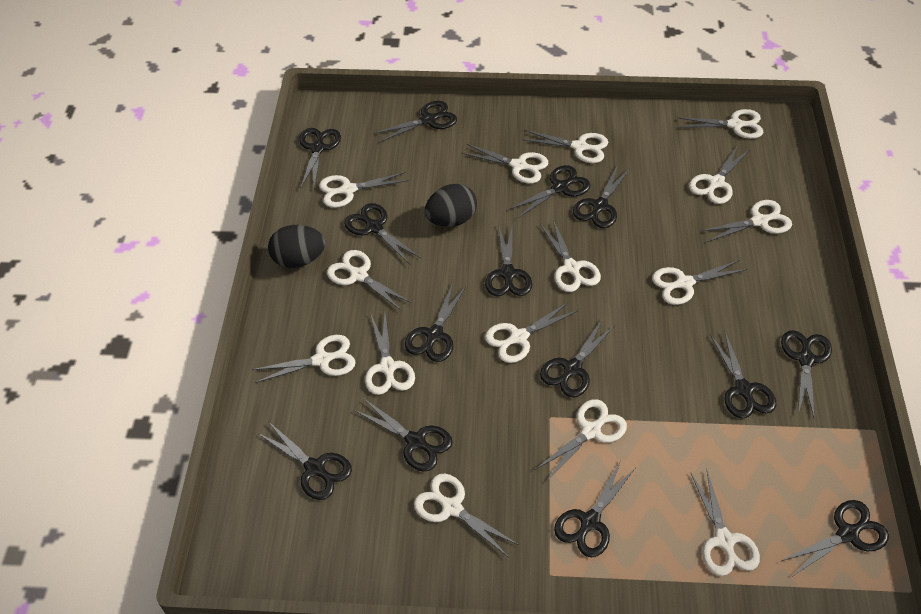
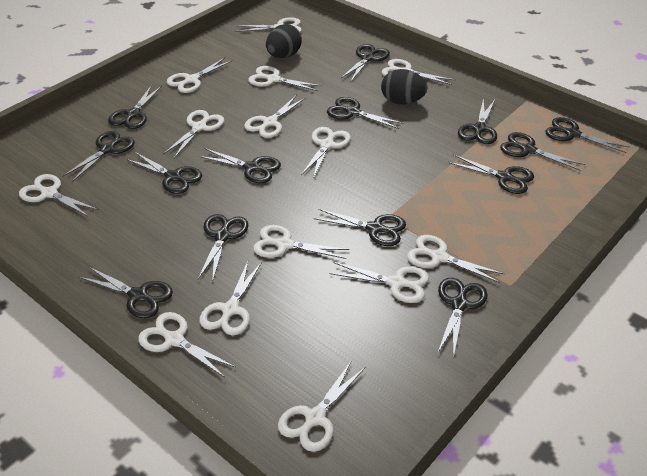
white scissors: 15 -> 14

